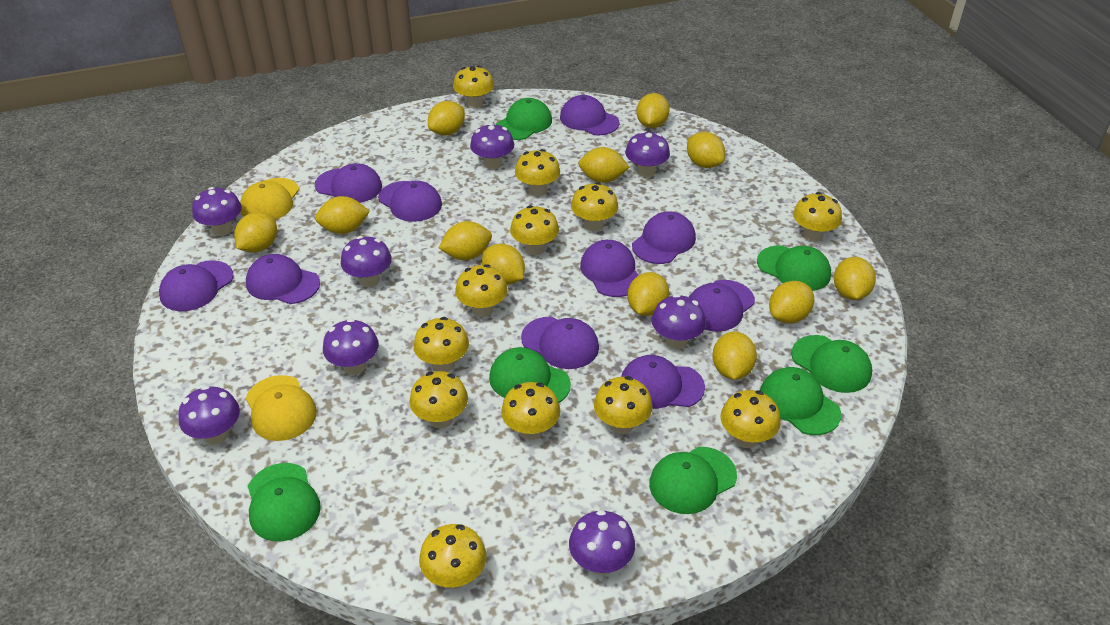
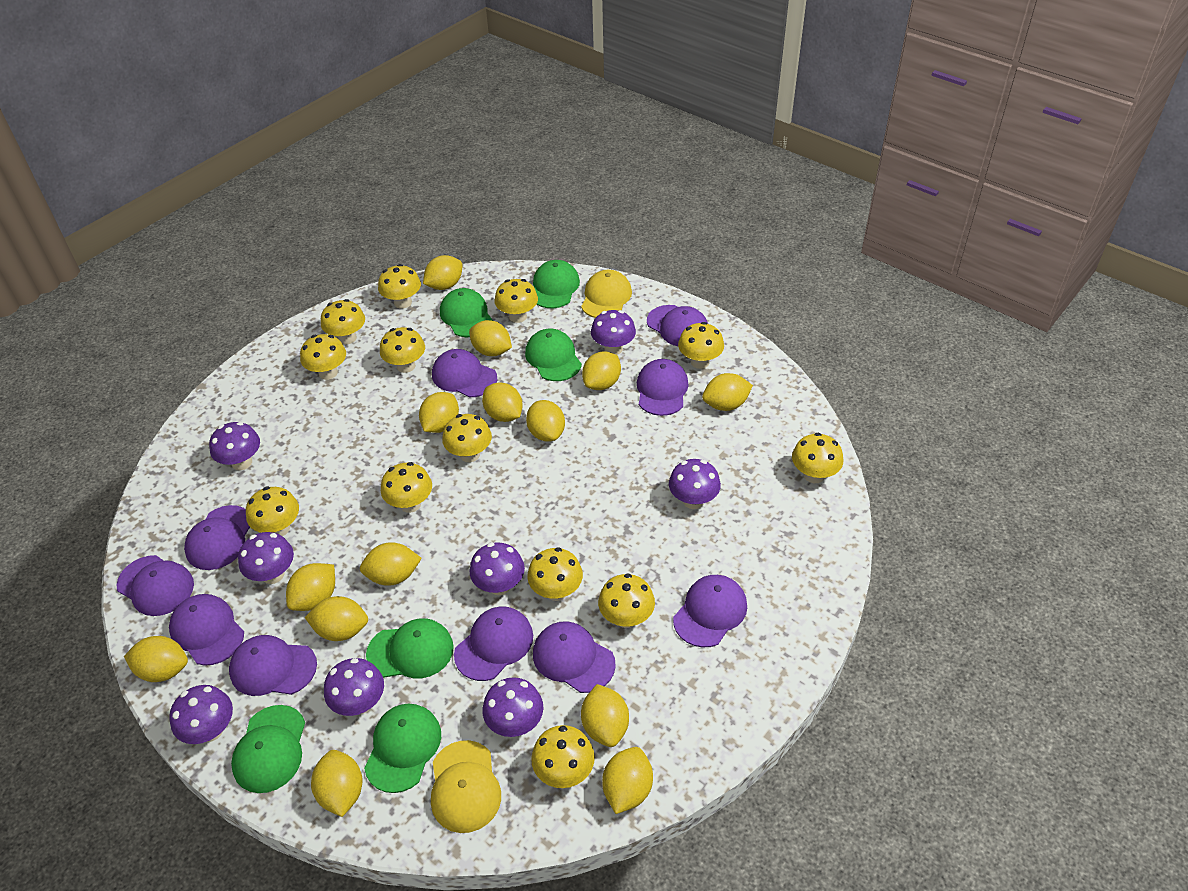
green cap: 7 -> 6
yellow lemon: 12 -> 14
yellow mushroom: 12 -> 13

